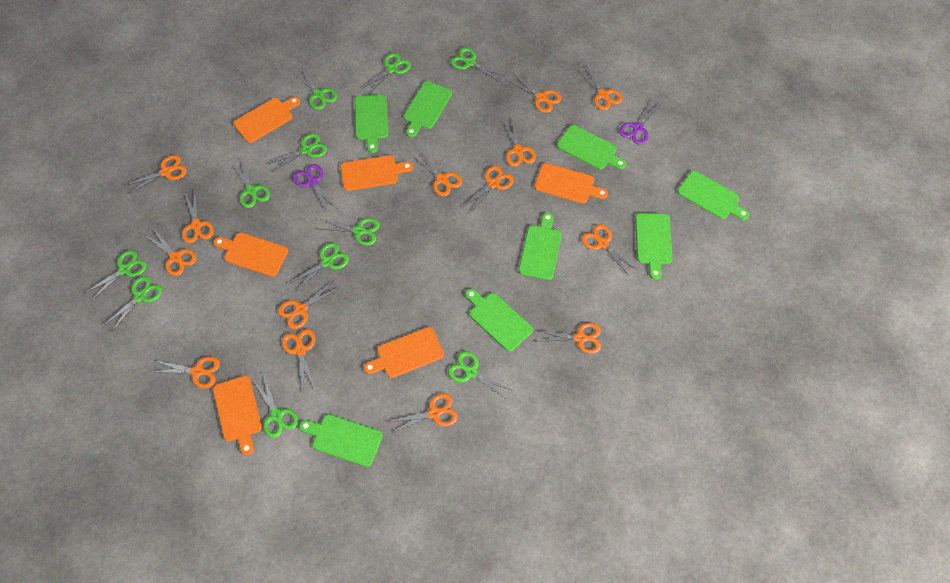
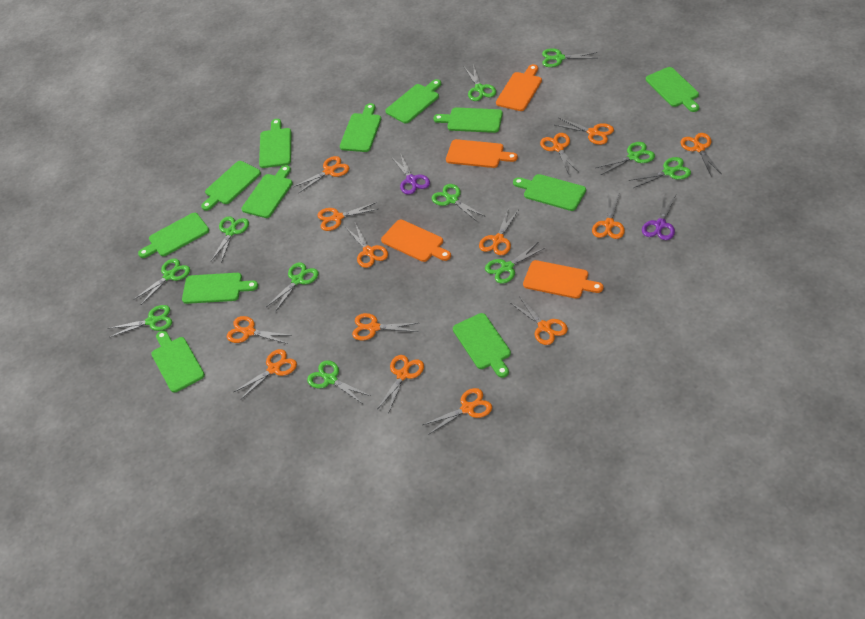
green cutting board: 8 -> 12
orange cutting board: 6 -> 4

